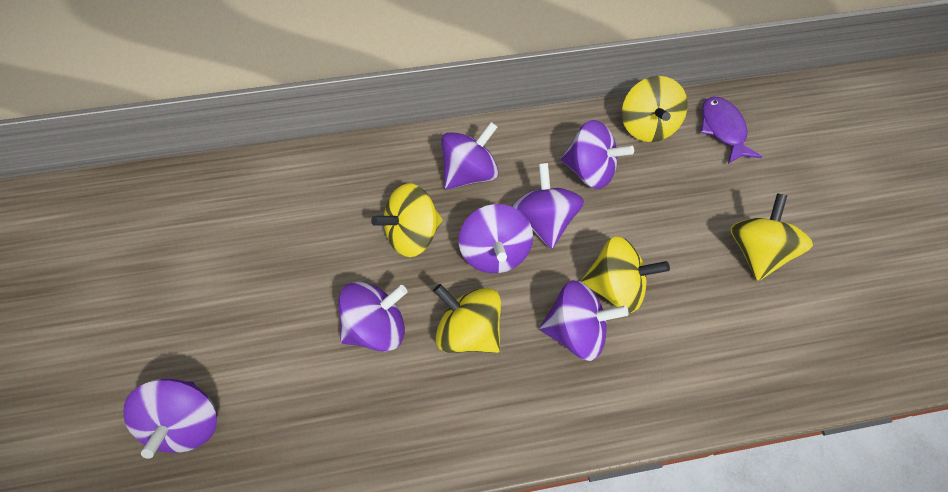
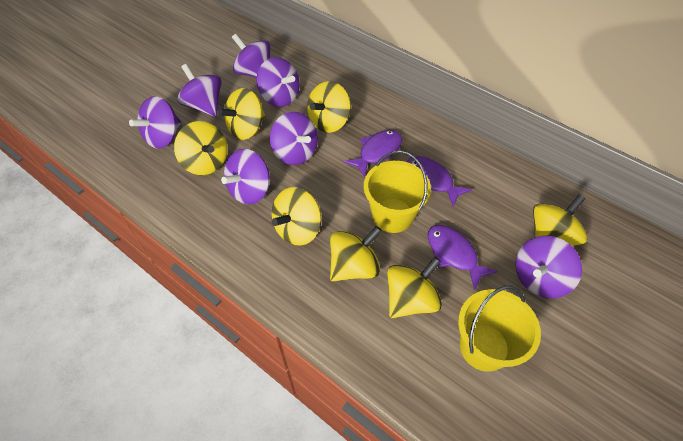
purple fish: 1 -> 3
yellow bucket: 0 -> 2
yellow spinning top: 5 -> 7

